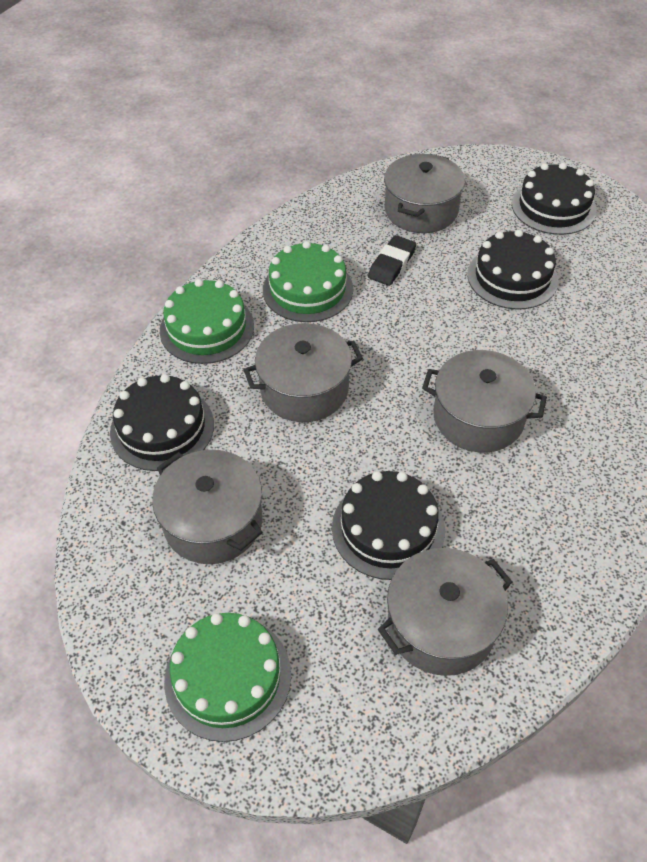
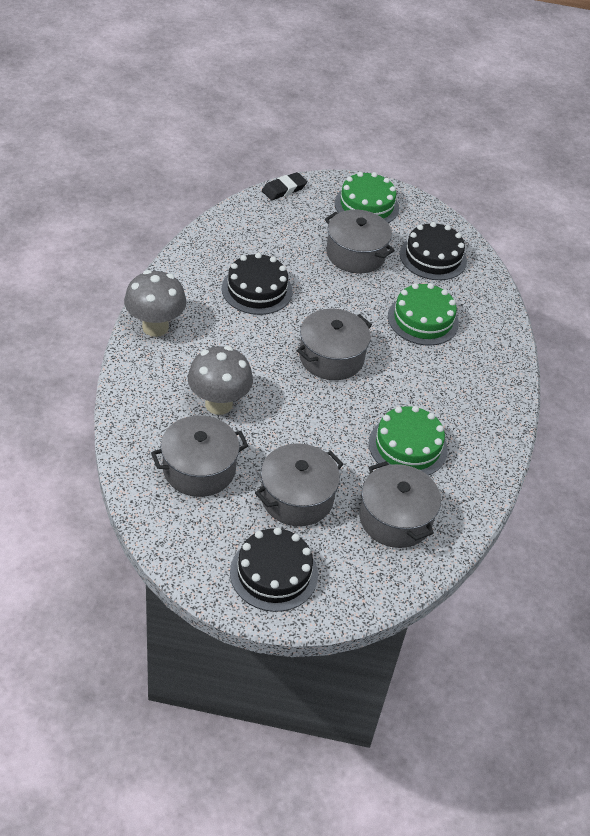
black cake: 4 -> 3
grey mushroom: 0 -> 2

